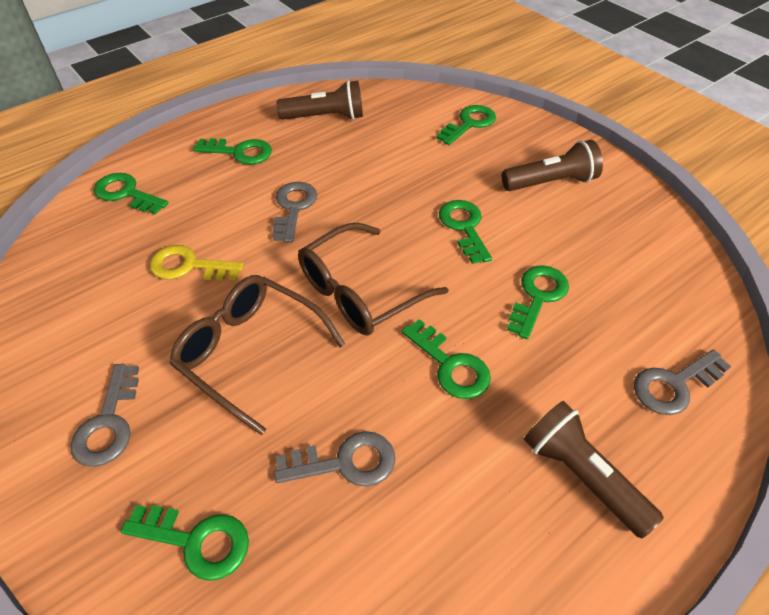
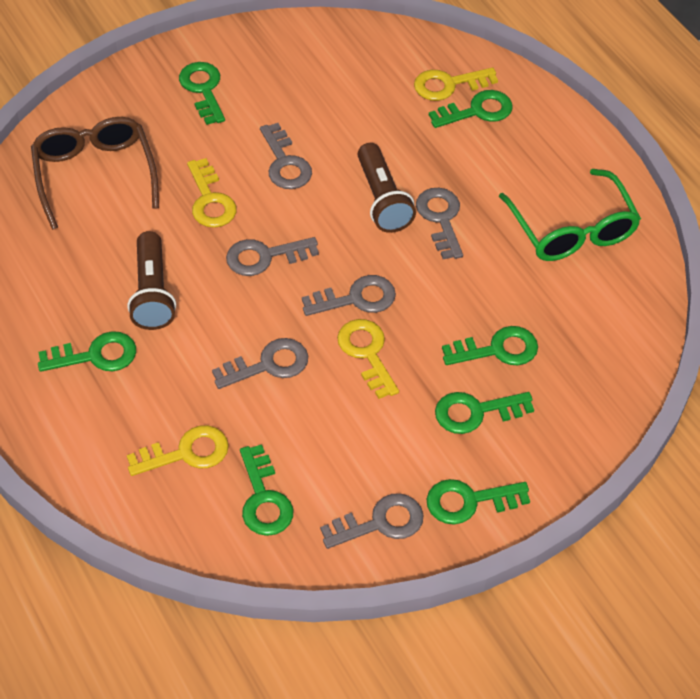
brown flashlight: 3 -> 2
brown glasses: 2 -> 1
green glasses: 0 -> 1
grey key: 4 -> 6
yellow key: 1 -> 4

